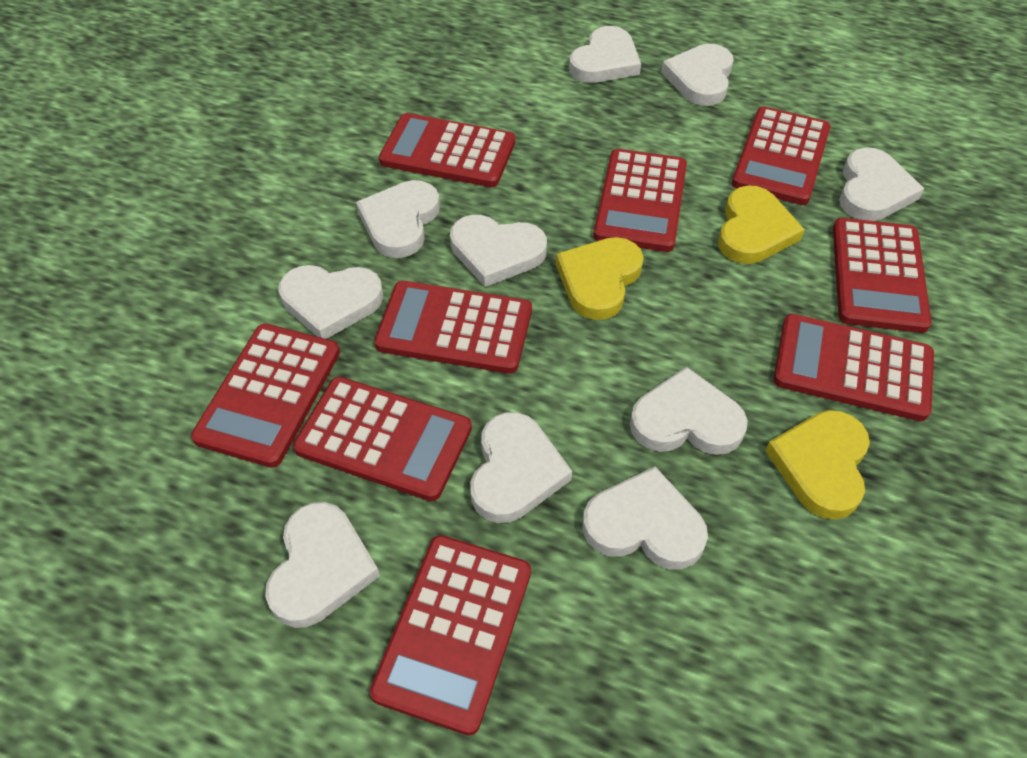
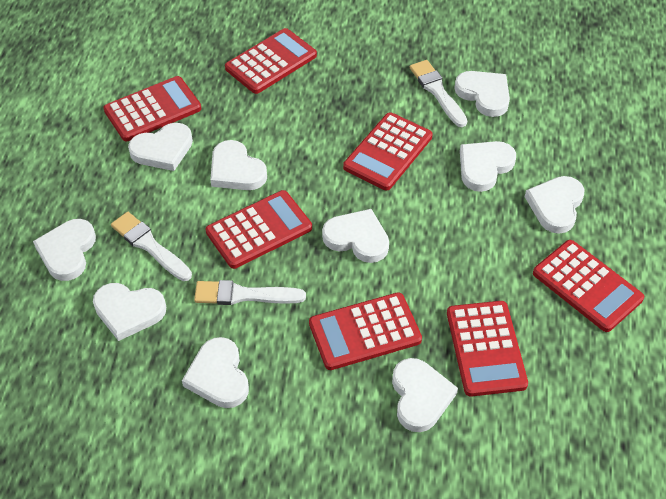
red calculator: 9 -> 7
white brush: 0 -> 3
yellow heart: 3 -> 0

